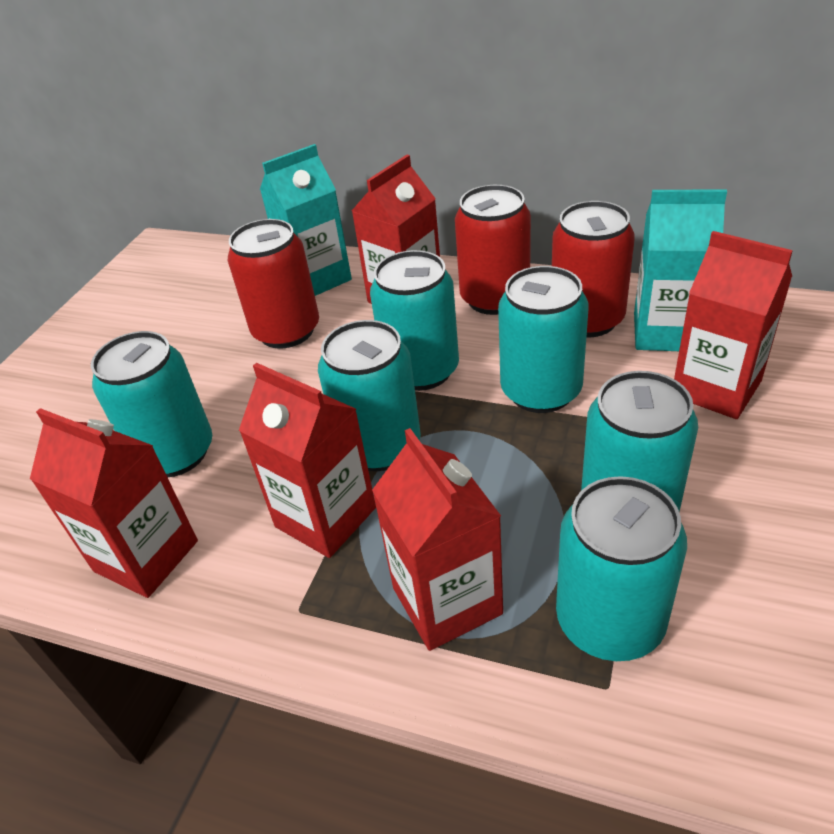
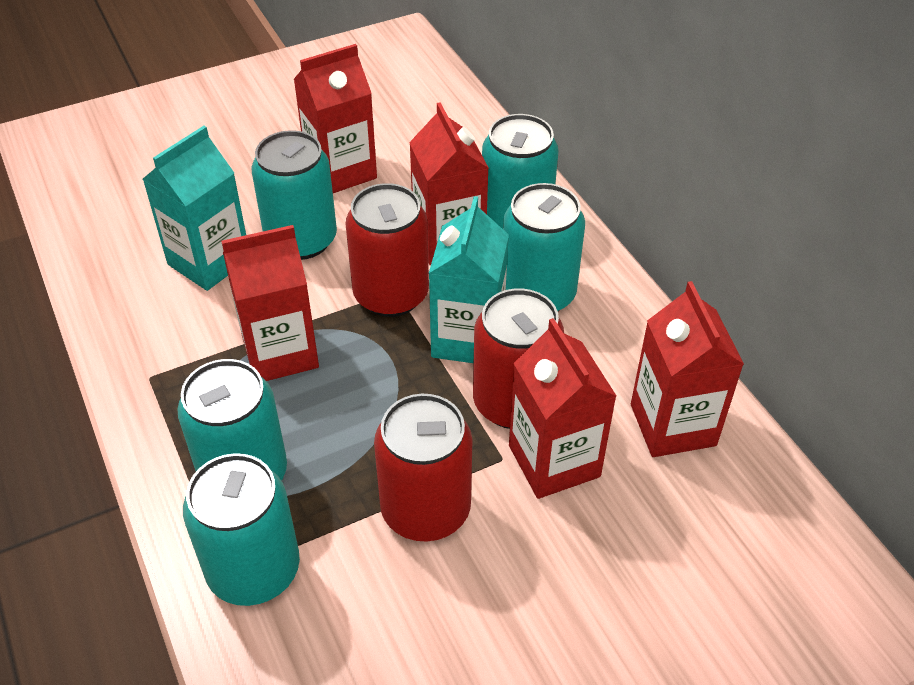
turquoise can: 6 -> 5

